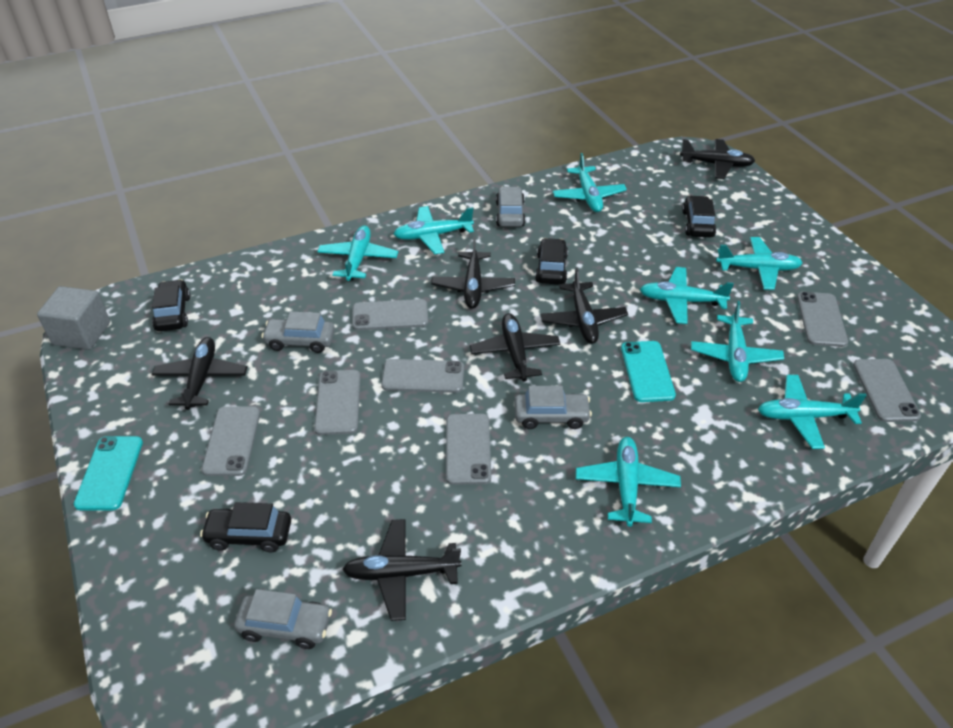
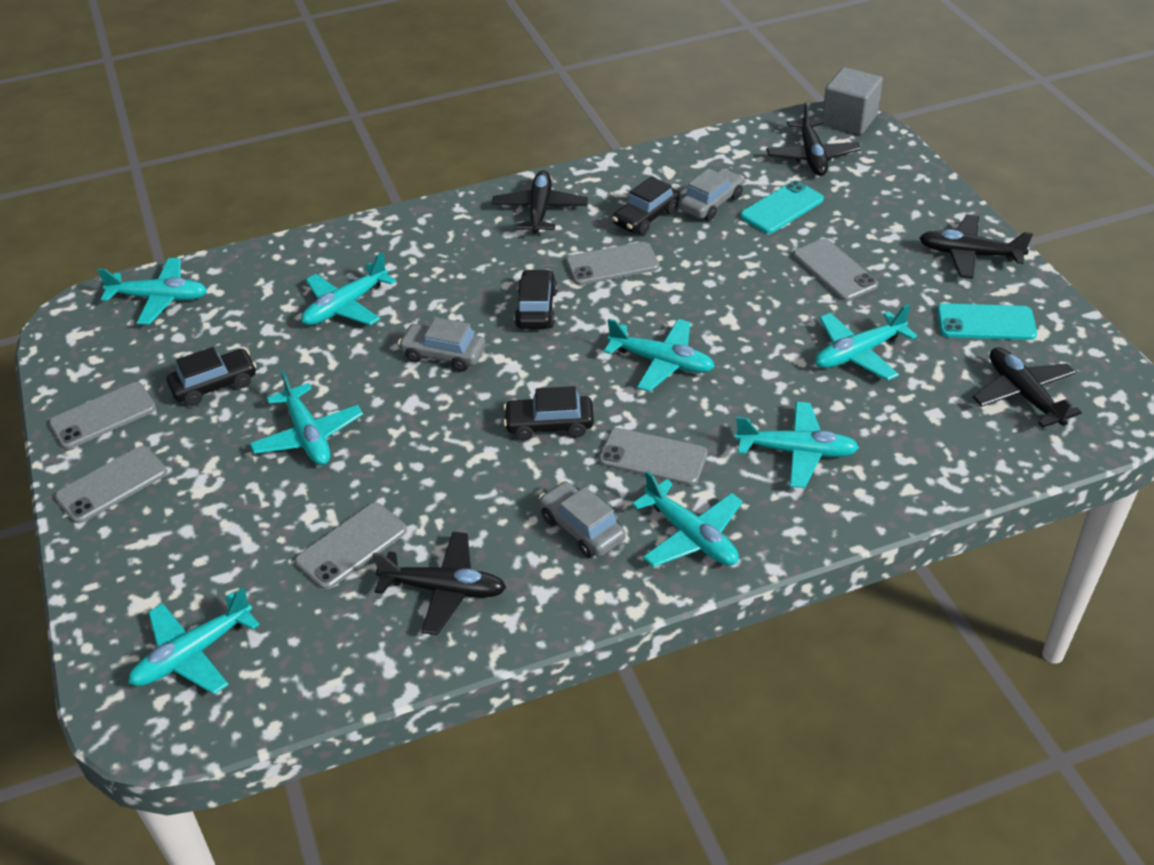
black plane: 6 -> 5
grey car: 4 -> 3
grey phone: 7 -> 6

